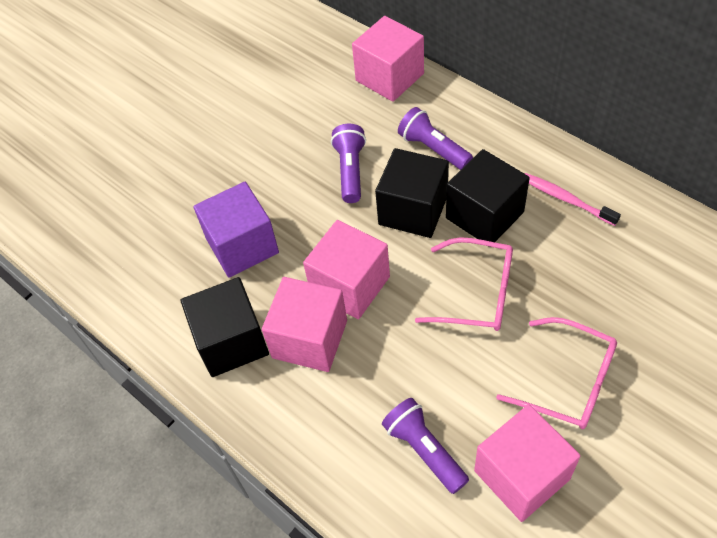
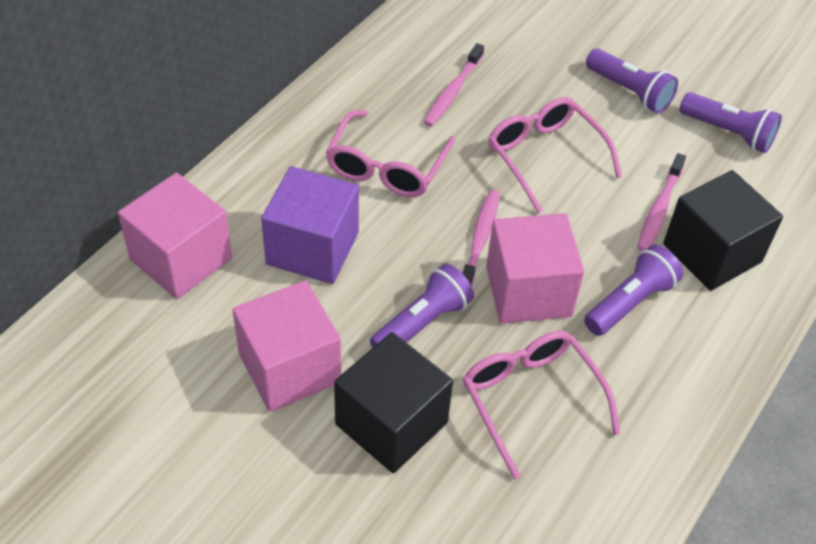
black cube: 3 -> 2
pink cube: 4 -> 3
pink glasses: 2 -> 3
pink toothbrush: 1 -> 3
purple flashlight: 3 -> 4

